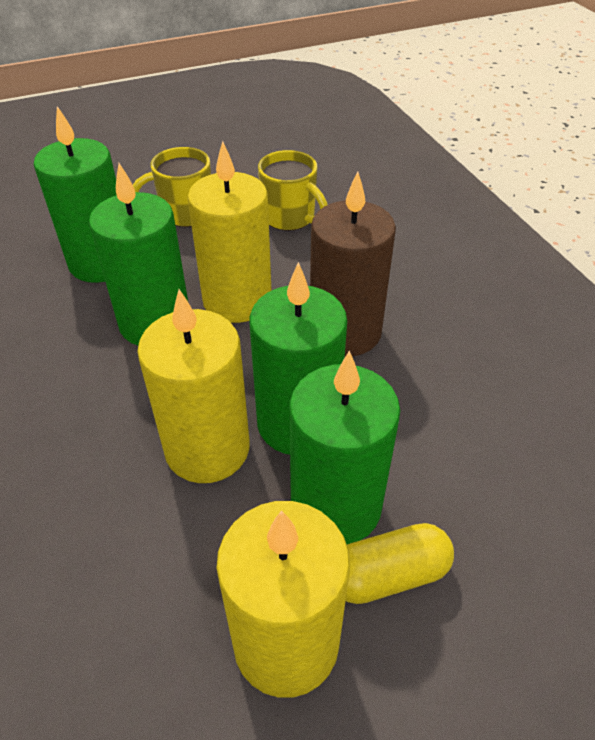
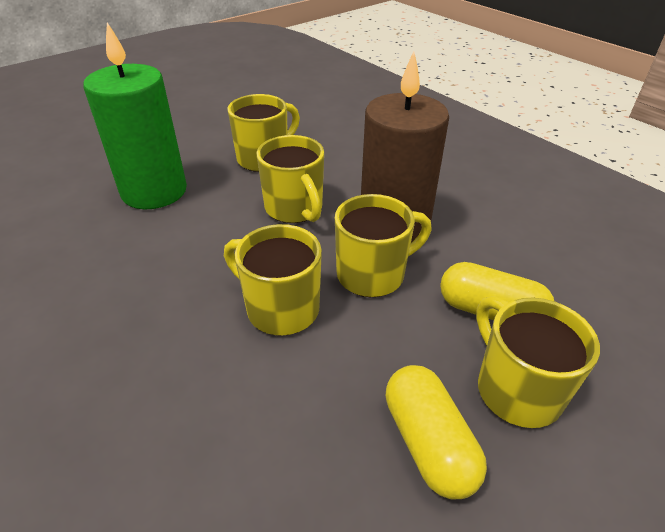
green candle: 4 -> 1
yellow candle: 3 -> 0
yellow capsule: 1 -> 2
yellow mug: 2 -> 5

